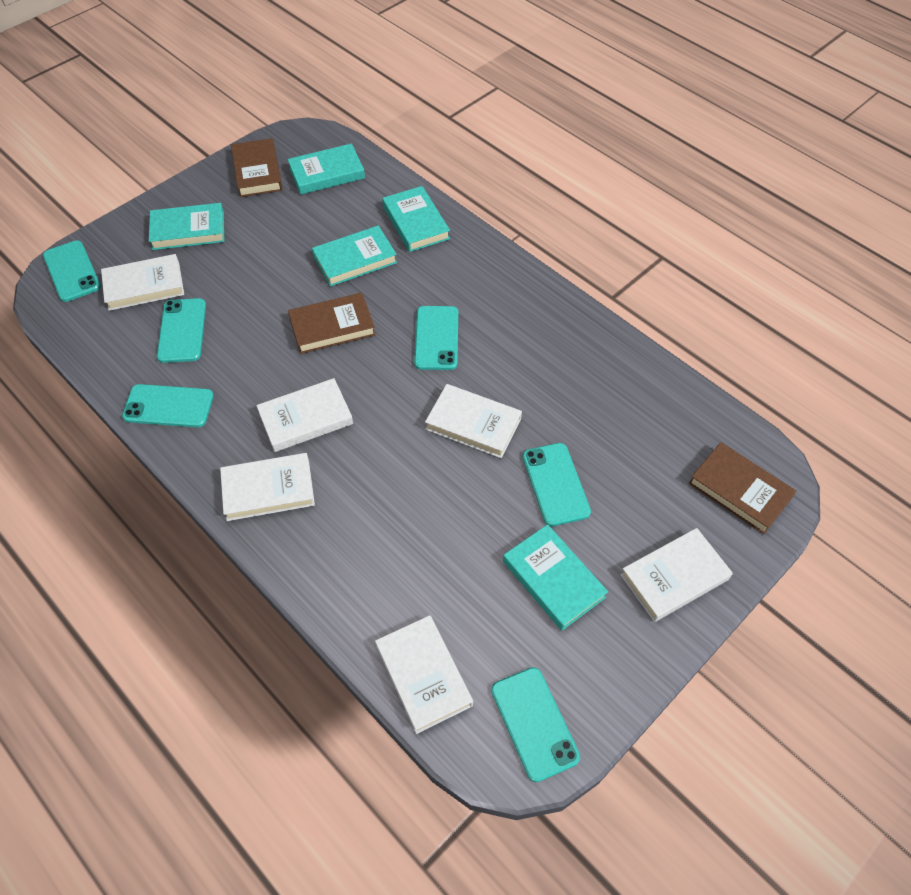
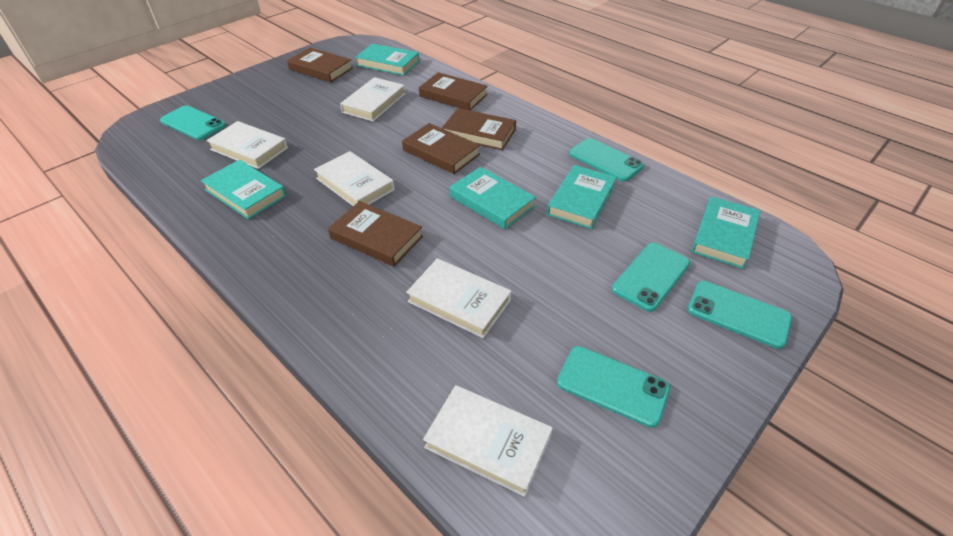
brown book: 3 -> 5
turquoise phone: 6 -> 5
white book: 6 -> 5

